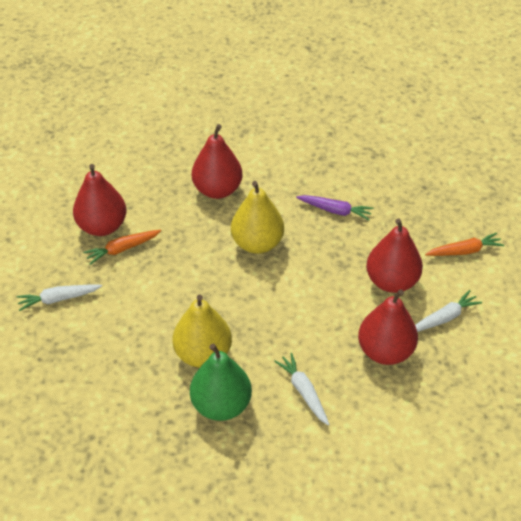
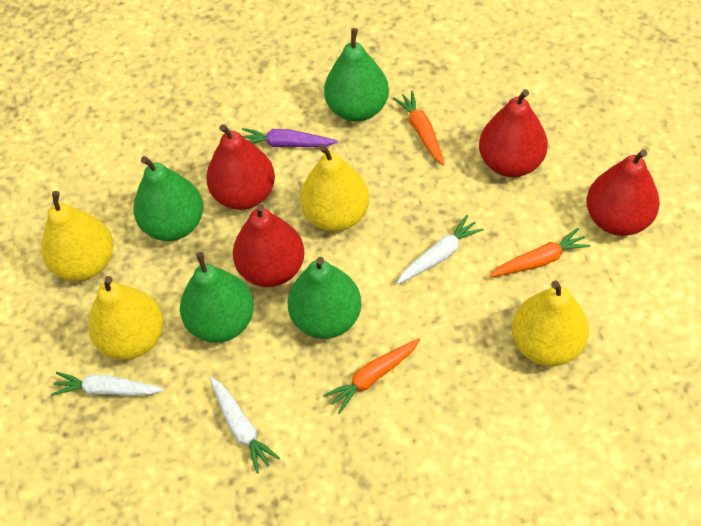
green pear: 1 -> 4
orange carrot: 2 -> 3
yellow pear: 2 -> 4

